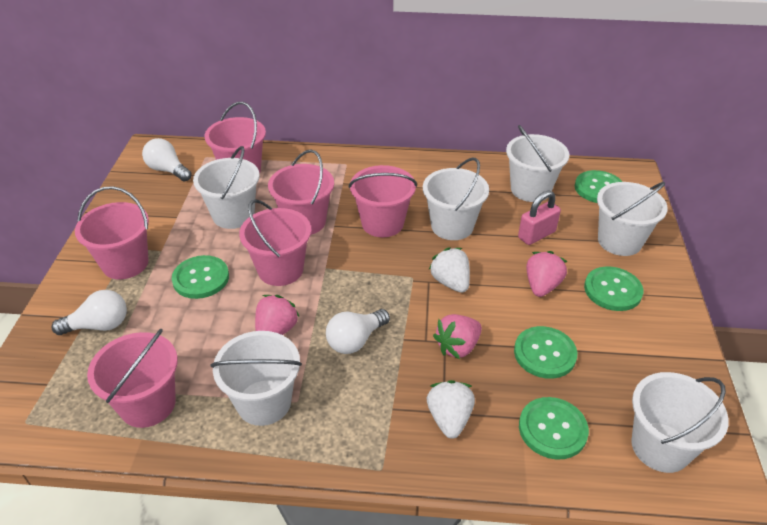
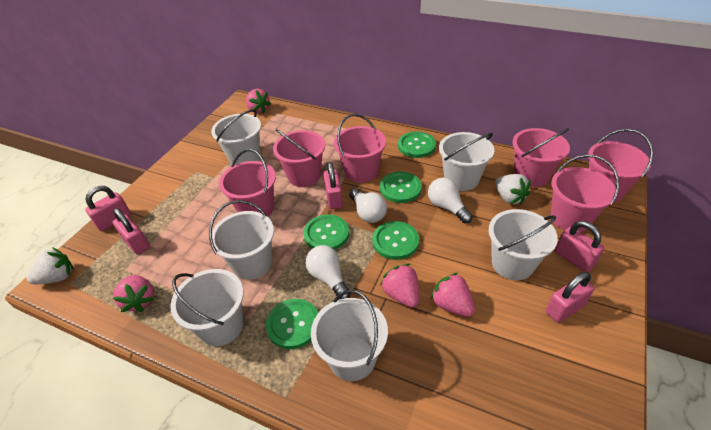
pink padlock: 1 -> 5
pink strawberry: 3 -> 4

